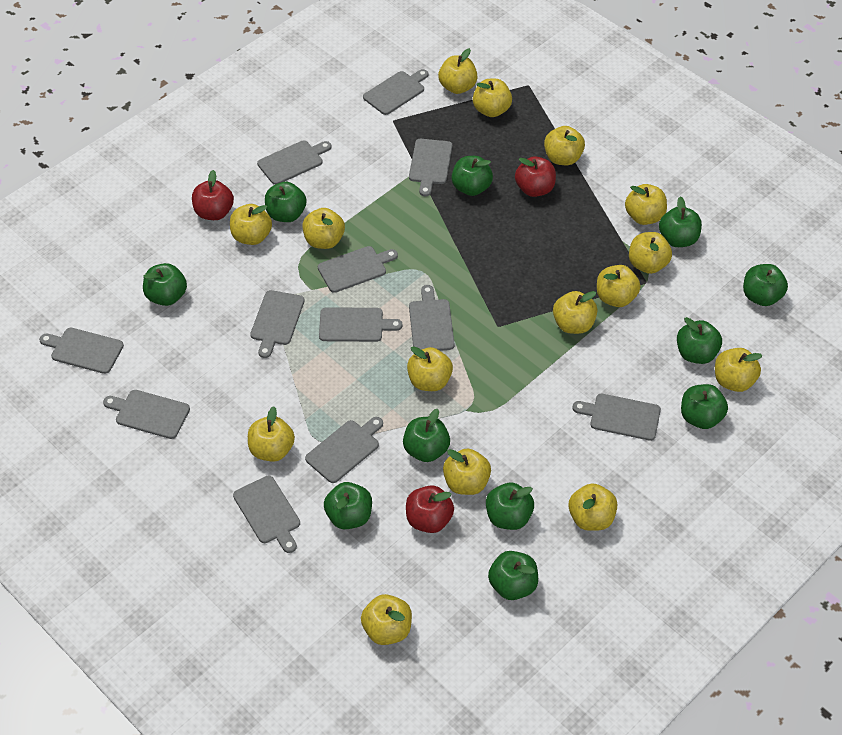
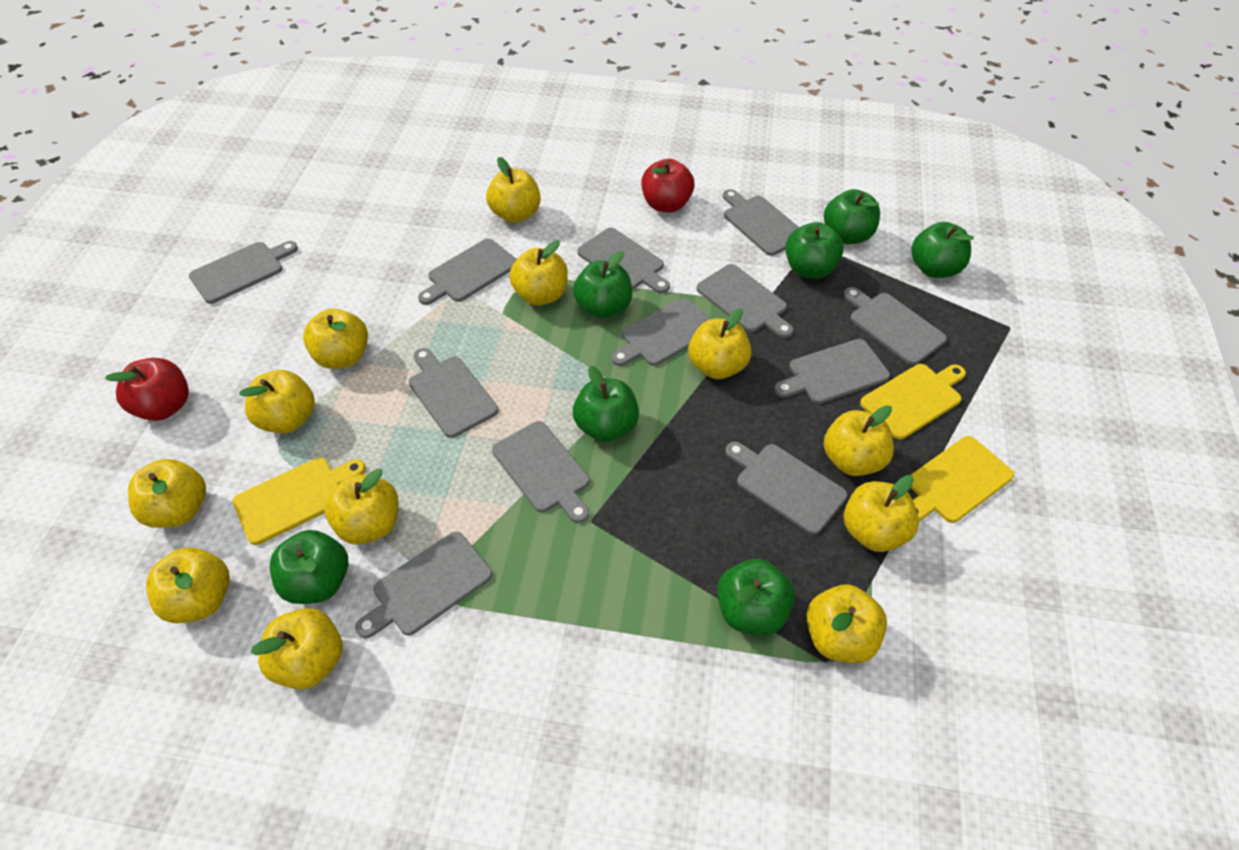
green apple: 11 -> 7
red apple: 3 -> 2
yellow apple: 15 -> 12
yellow cutting board: 0 -> 3

